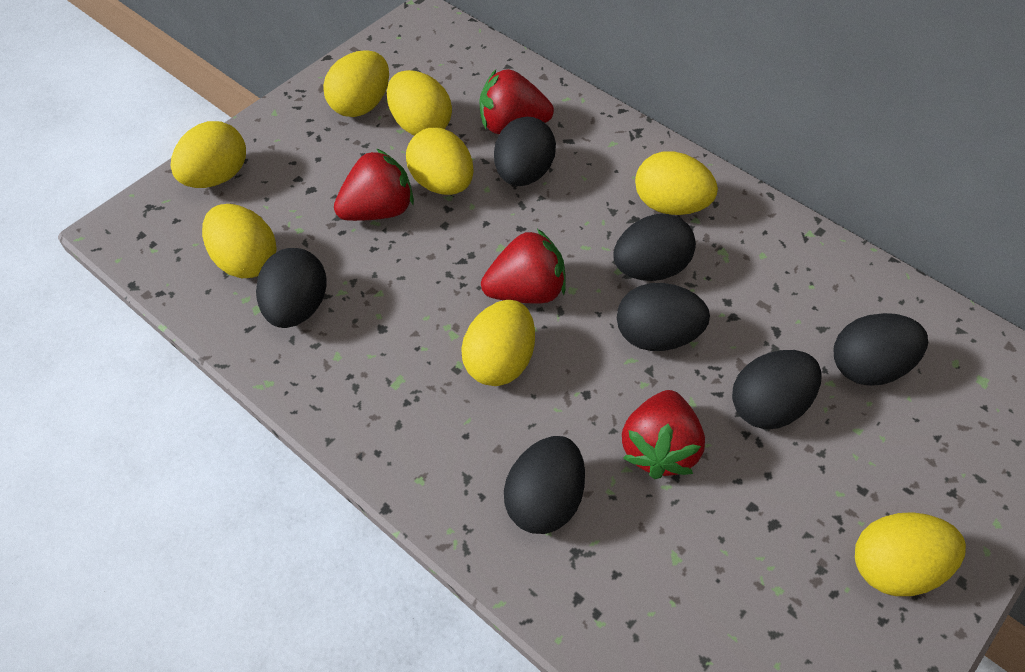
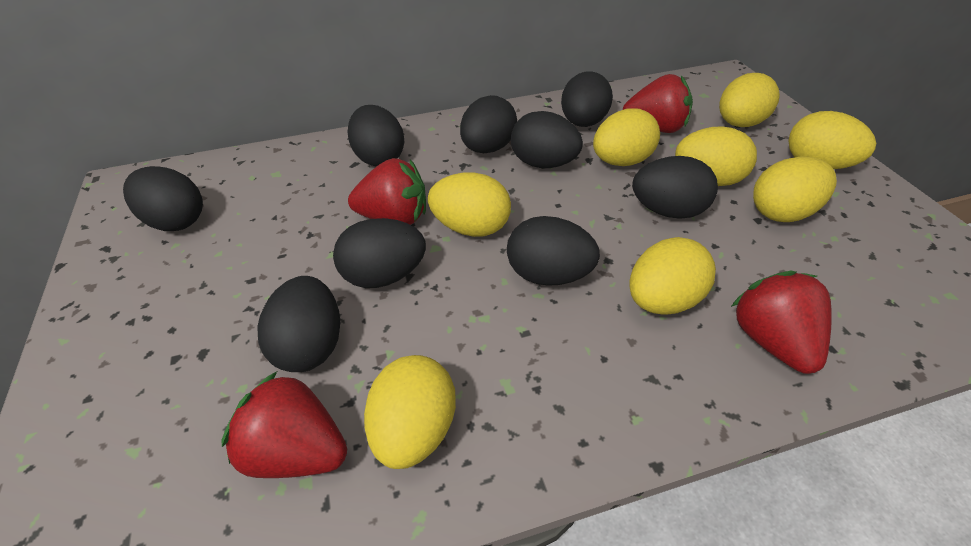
black egg: 7 -> 9

